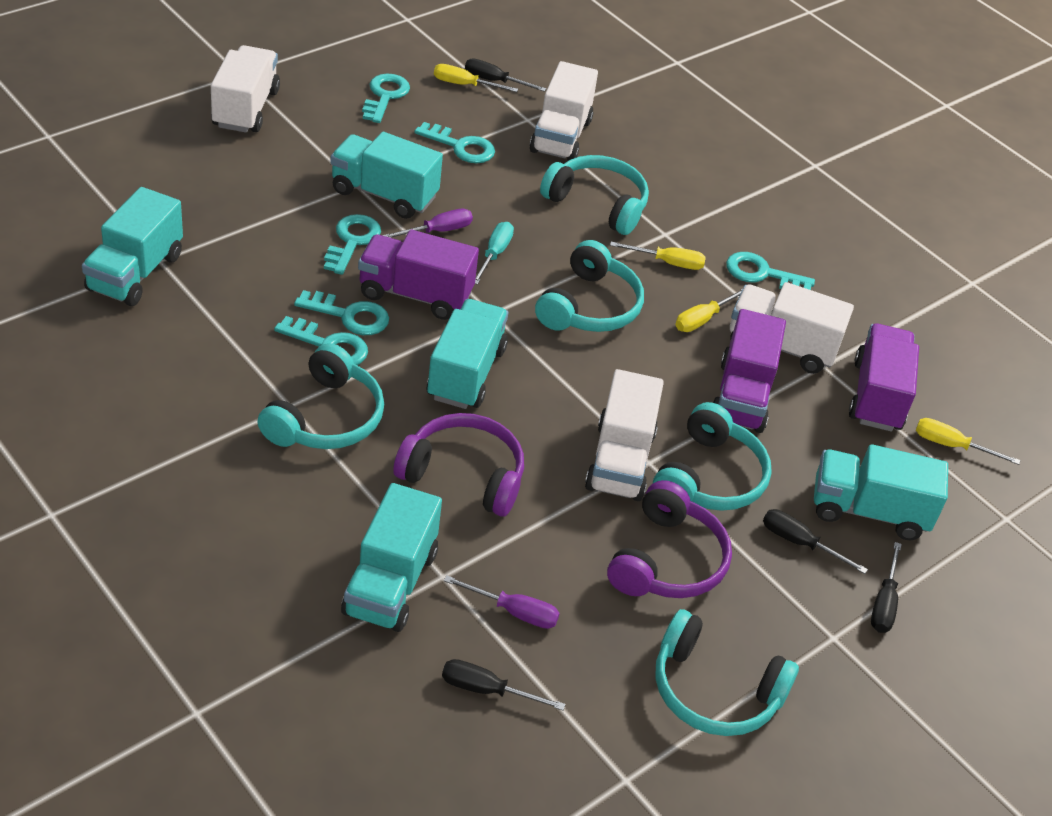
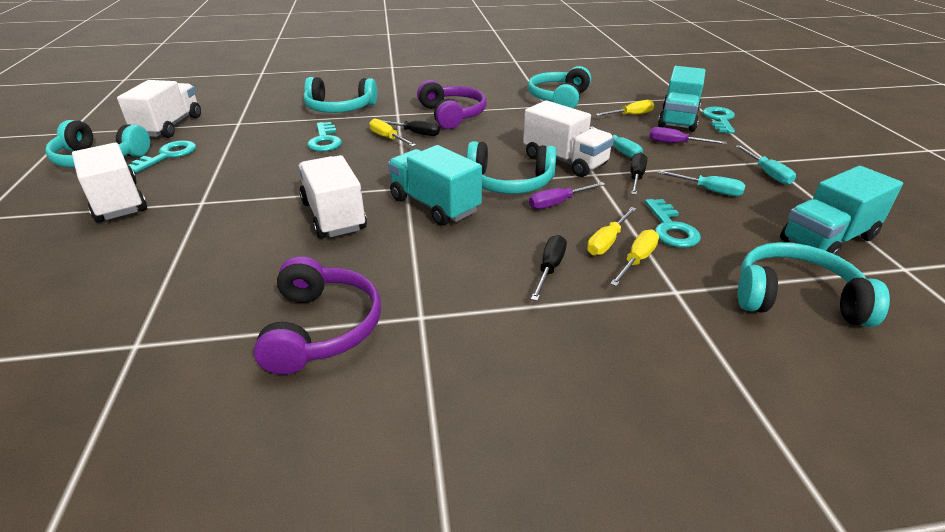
black screwdriver: 4 -> 3
purple truck: 3 -> 0
turquoise key: 6 -> 4
turquoise screwdriver: 1 -> 3
turquoise truck: 5 -> 3

